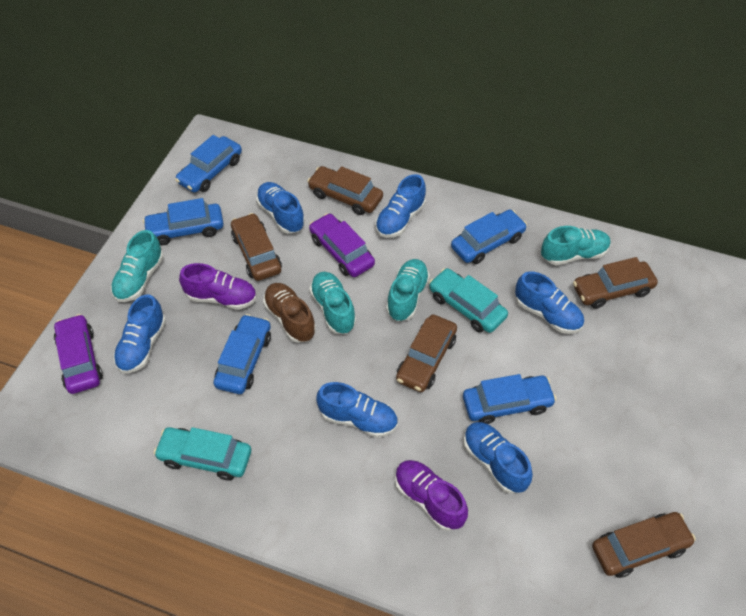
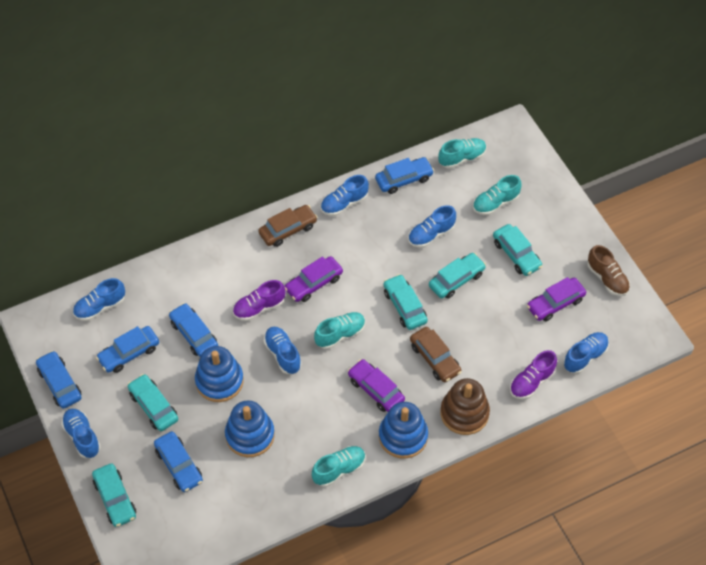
blue stacking toy: 0 -> 3
brown car: 5 -> 2
brown stacking toy: 0 -> 1
purple car: 2 -> 3
turquoise car: 2 -> 5

